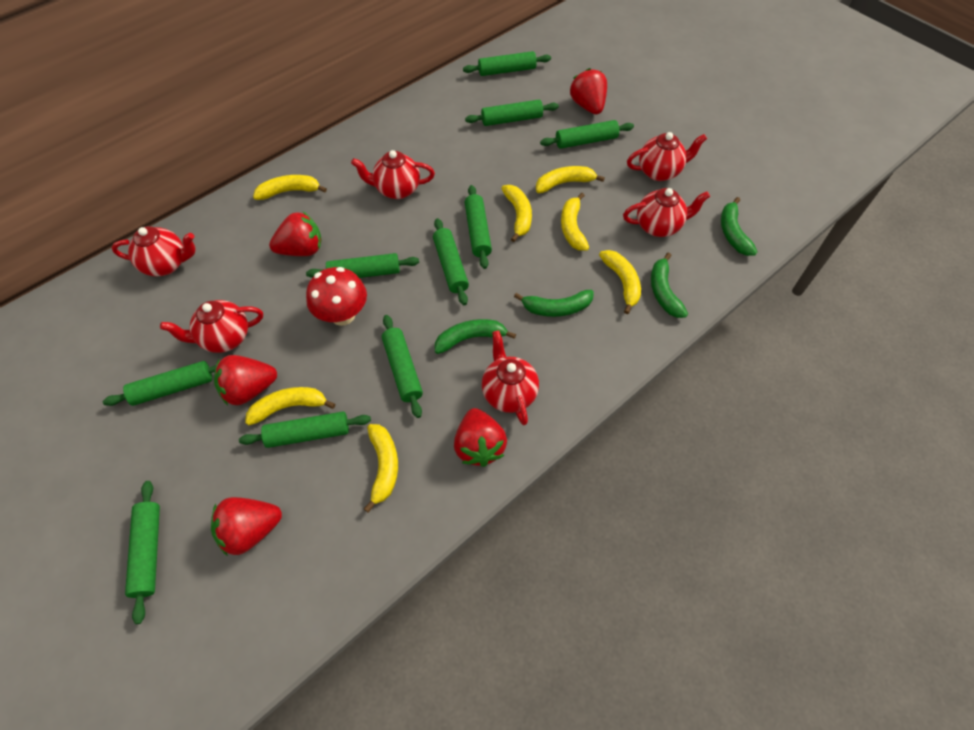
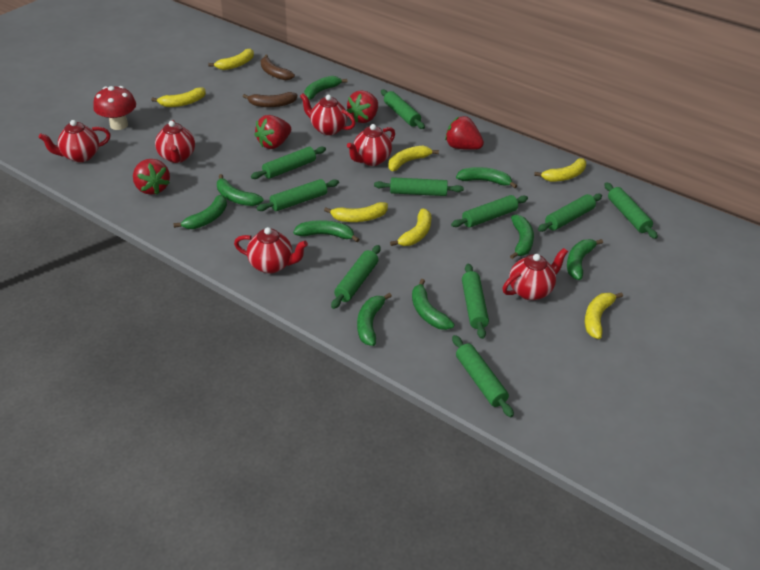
brown banana: 0 -> 2
green banana: 4 -> 9
red strawberry: 5 -> 4

